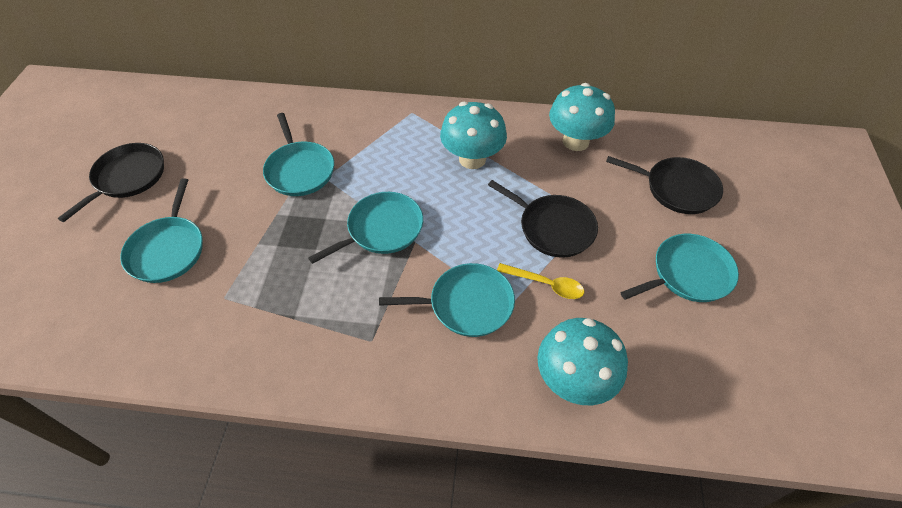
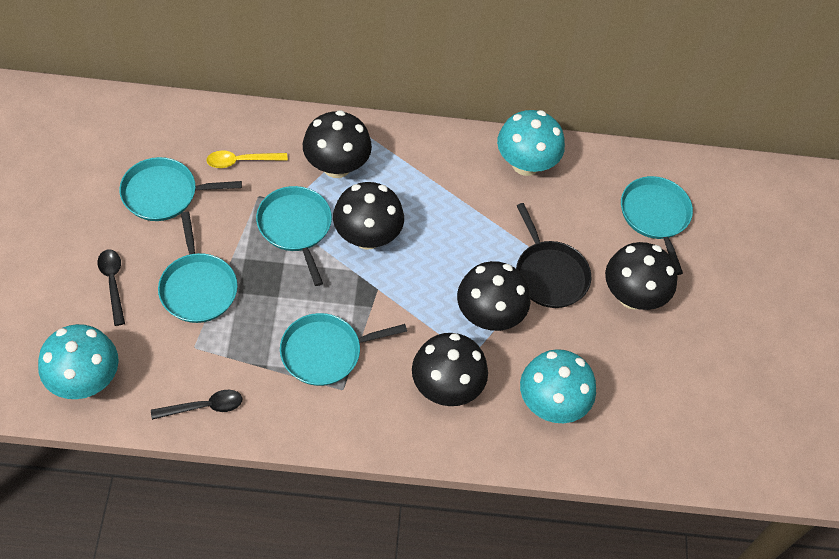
black mushroom: 0 -> 5
black pan: 3 -> 1
black spoon: 0 -> 2

